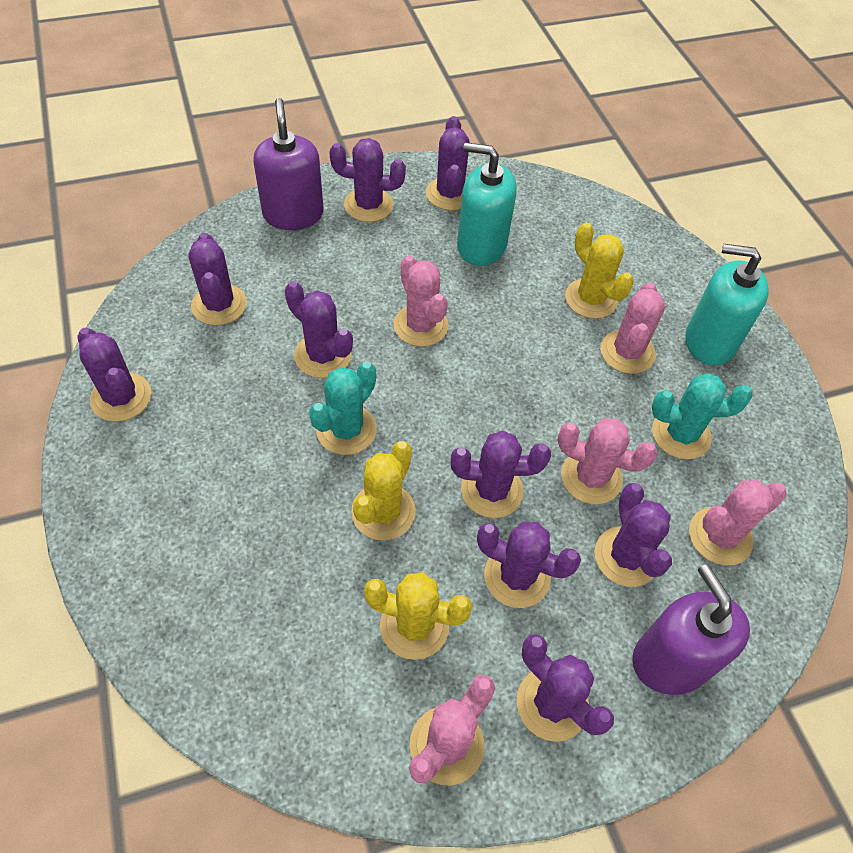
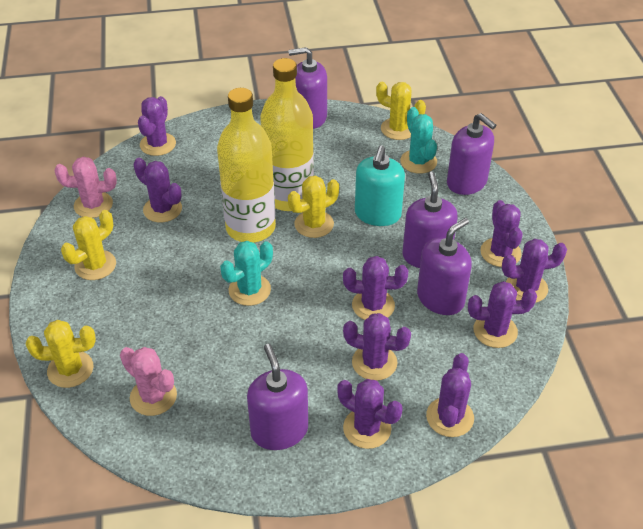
pink cactus: 5 -> 2
purple soap dispenser: 2 -> 5
turquoise soap dispenser: 2 -> 1
yellow bottle: 0 -> 2
yellow cactus: 3 -> 4

